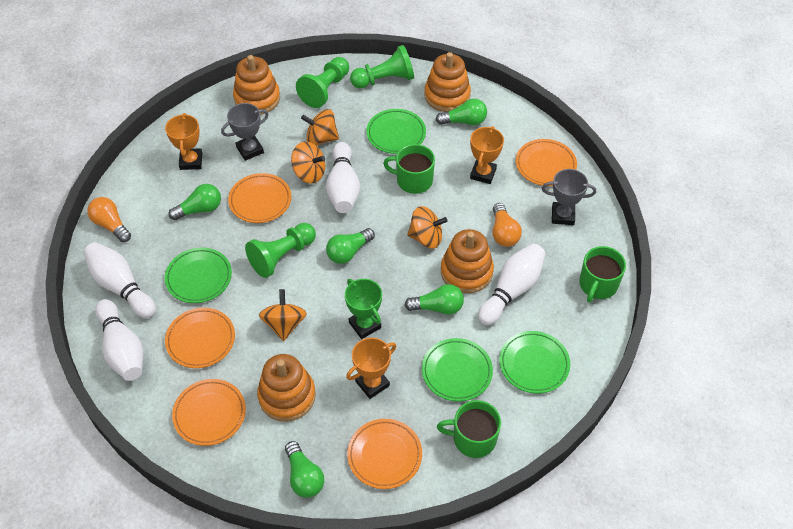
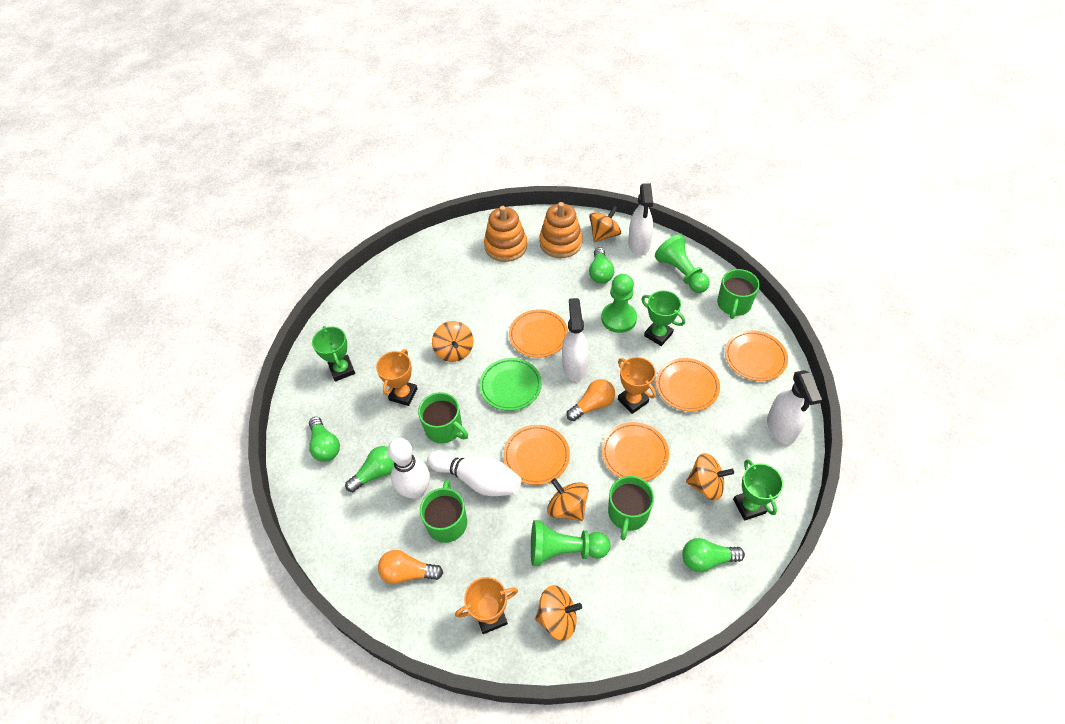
green light bulb: 5 -> 4
green mug: 3 -> 4
green plate: 4 -> 1
green trophy: 1 -> 3
grey trophy: 2 -> 0
orange spinning top: 4 -> 5
orange stacking toy: 4 -> 2
white bowling pin: 4 -> 2
white spray bottle: 0 -> 3

